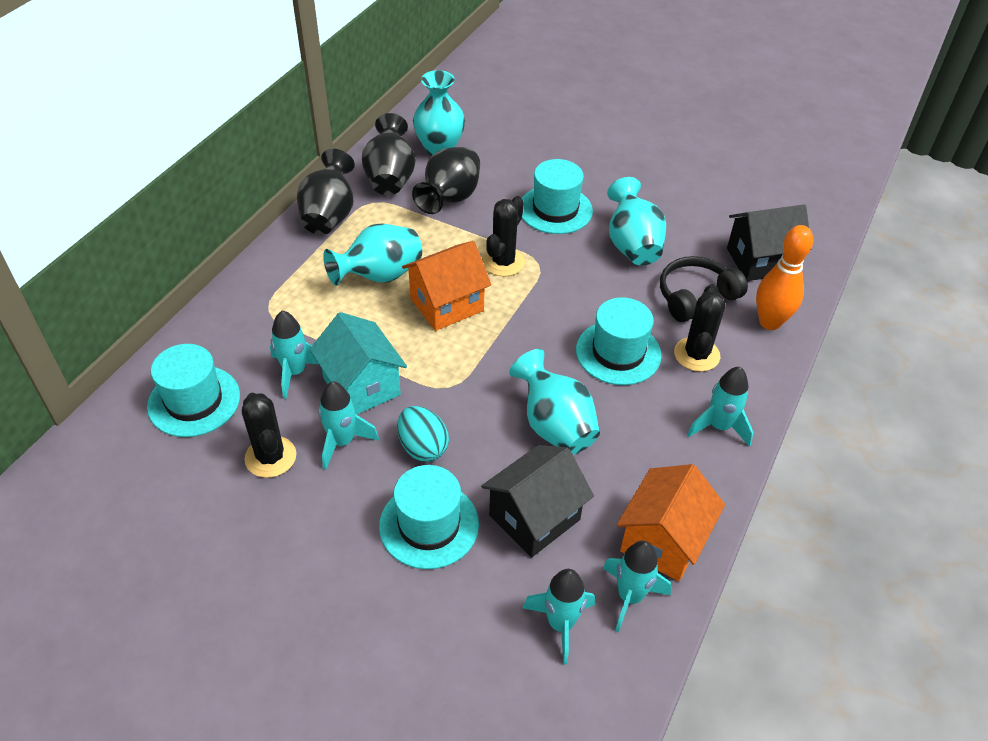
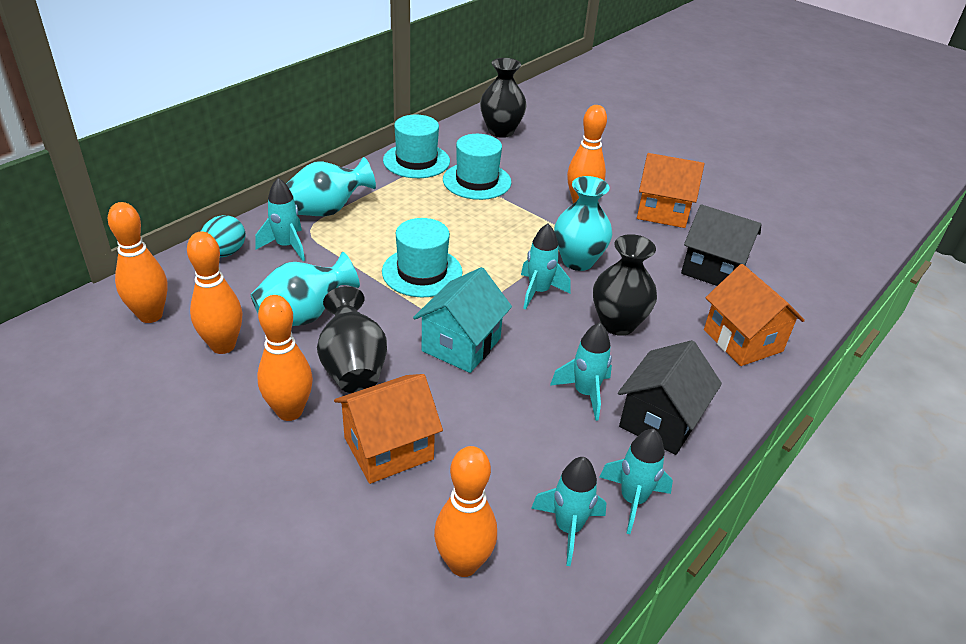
black cactus: 3 -> 0
black headphones: 1 -> 0
orange bowling pin: 1 -> 5
orange house: 2 -> 3
turquoise hat: 4 -> 3
turquoise vase: 4 -> 3

